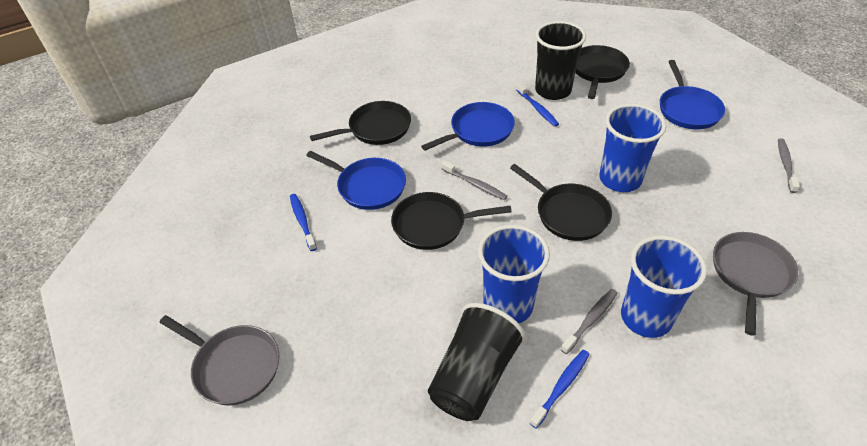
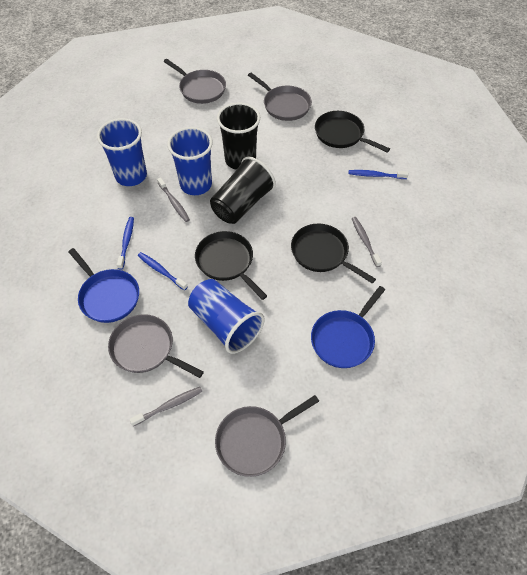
black pan: 4 -> 3
blue pan: 3 -> 2
grey pan: 2 -> 4

